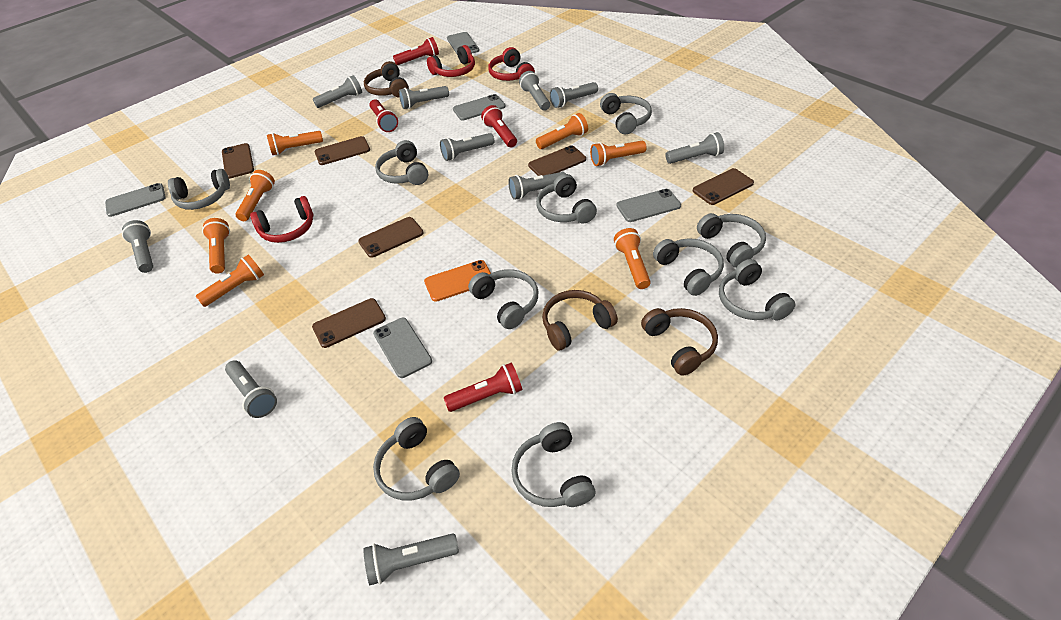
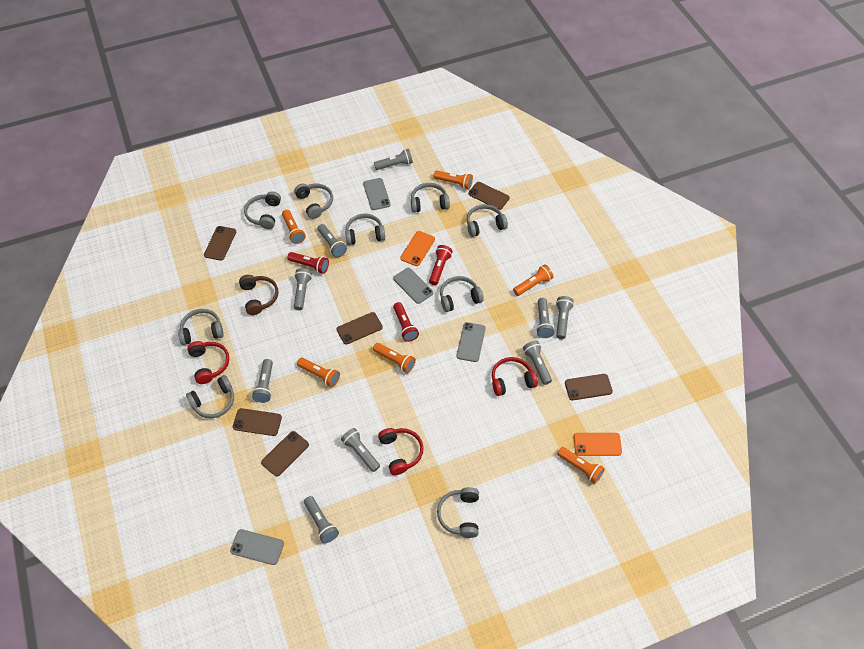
brown headphones: 3 -> 1
grey flashlight: 10 -> 9
grey headphones: 10 -> 9
grey phone: 5 -> 4
orange flashlight: 7 -> 6
orange phone: 1 -> 2
red flashlight: 4 -> 3

